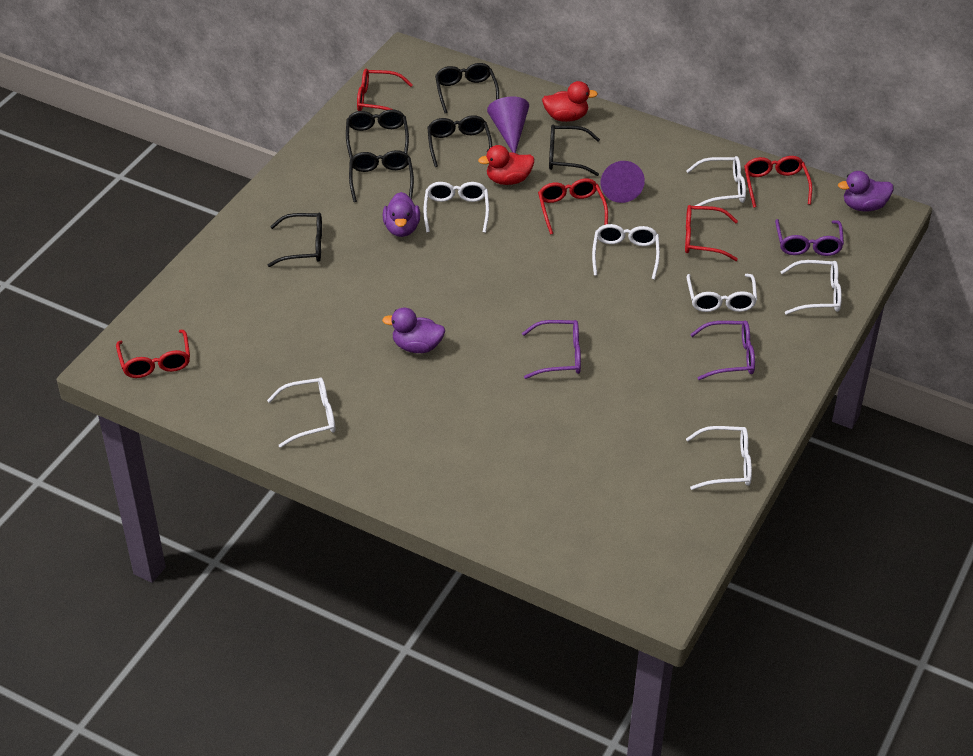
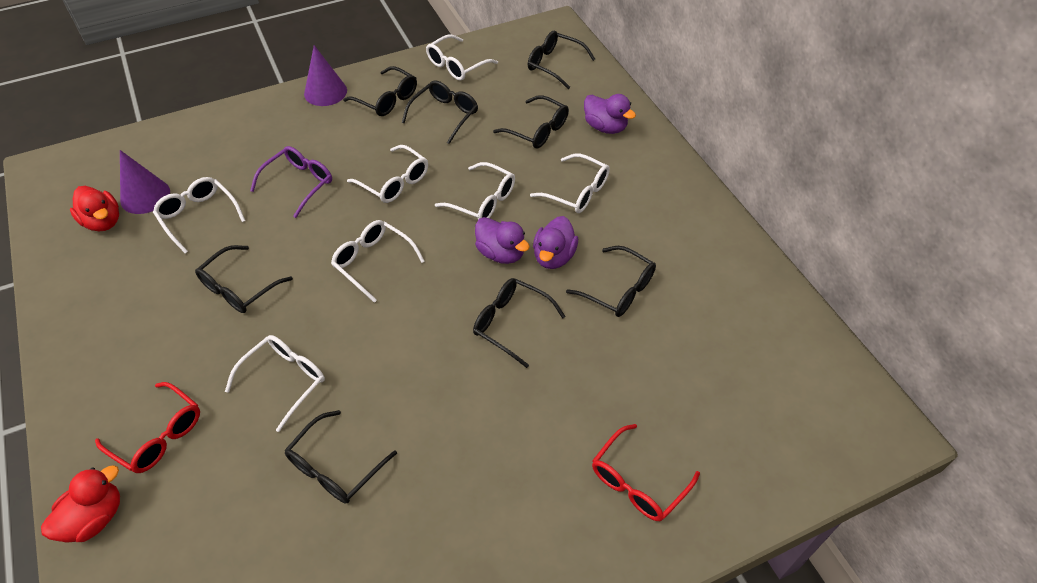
black glasses: 6 -> 8
purple glasses: 3 -> 1
red glasses: 5 -> 2

